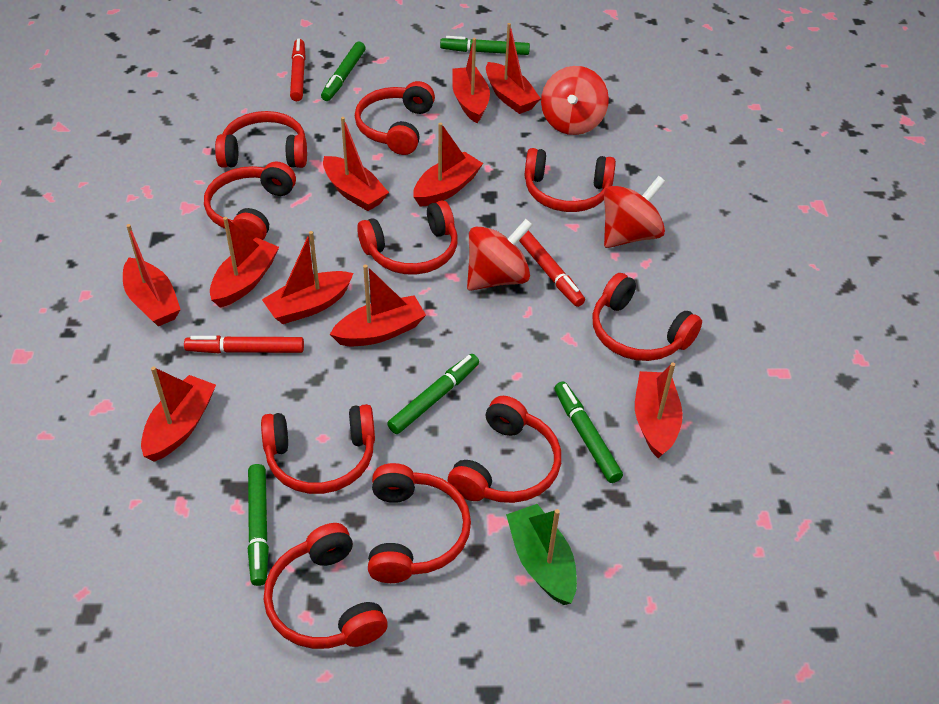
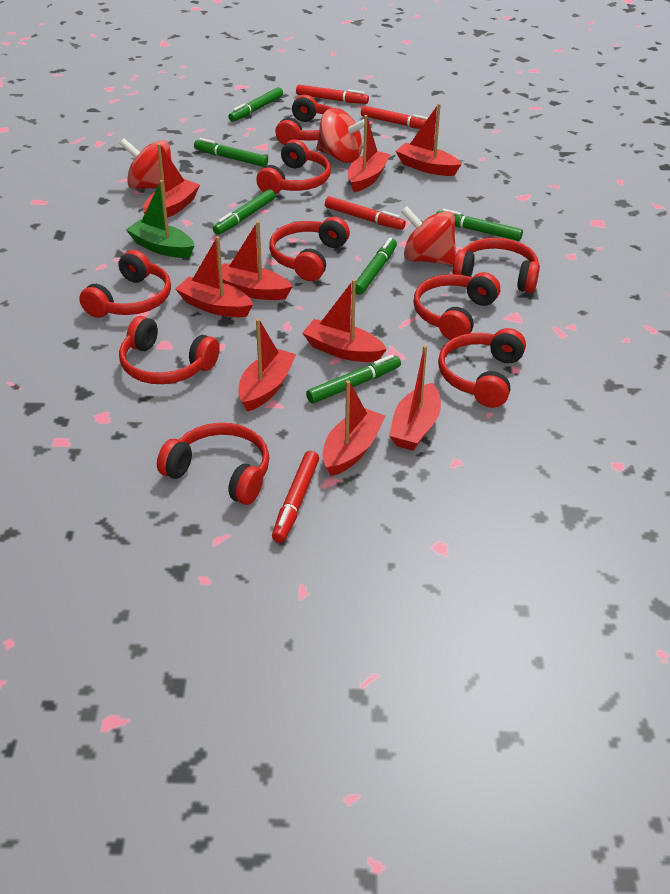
green marker: 5 -> 6
red boat: 10 -> 9
red headphones: 10 -> 9
red marker: 3 -> 4

